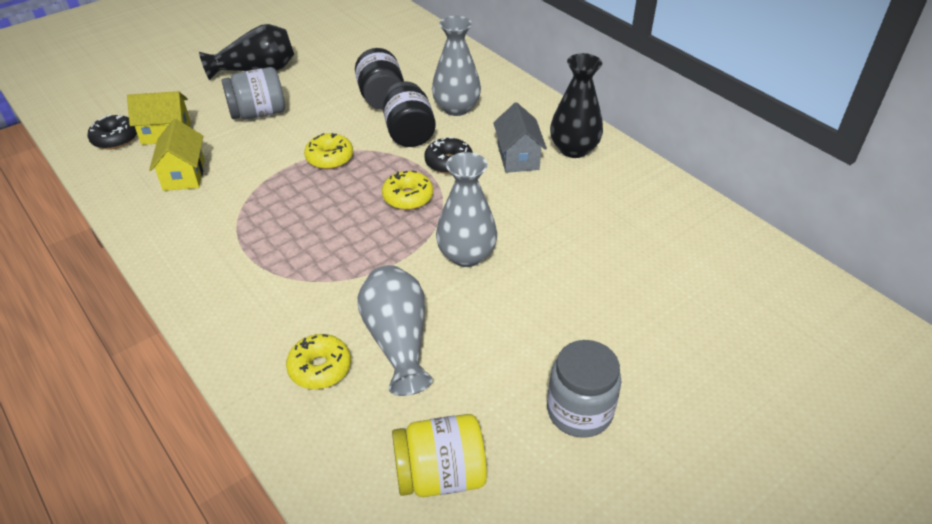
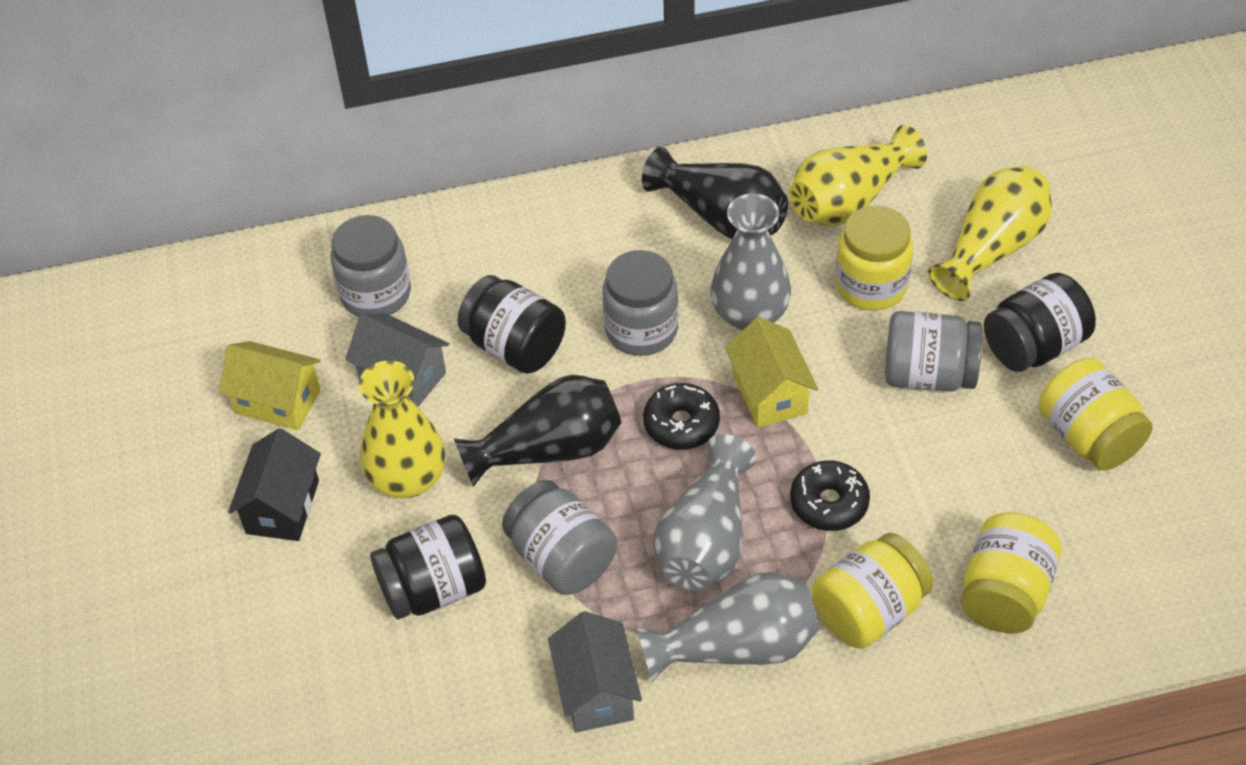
black house: 0 -> 1
black jar: 2 -> 3
grey house: 1 -> 2
grey jar: 2 -> 4
yellow donut: 3 -> 0
yellow jar: 1 -> 4
yellow vase: 0 -> 3

